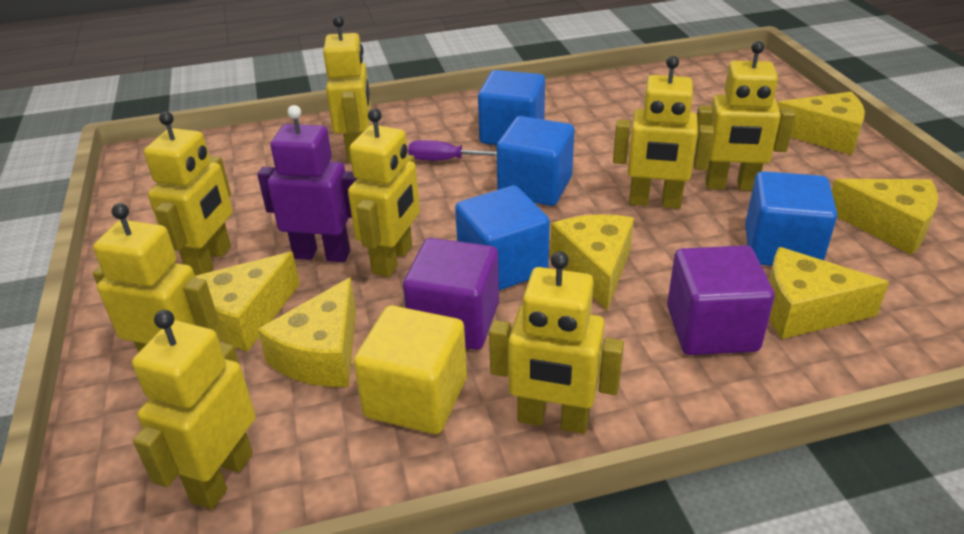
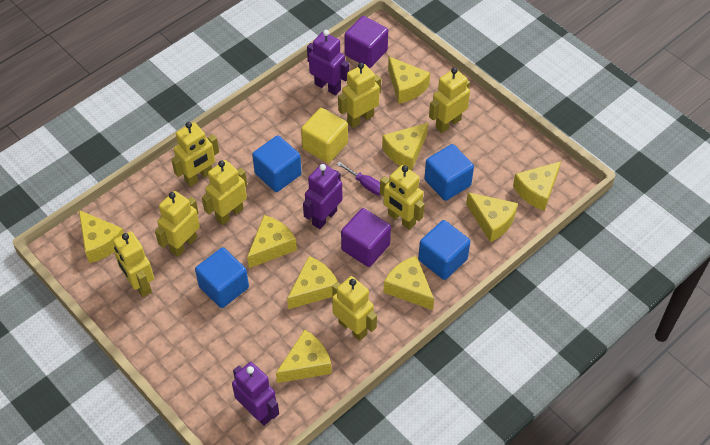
purple robot: 1 -> 3
yellow cheese: 6 -> 9

